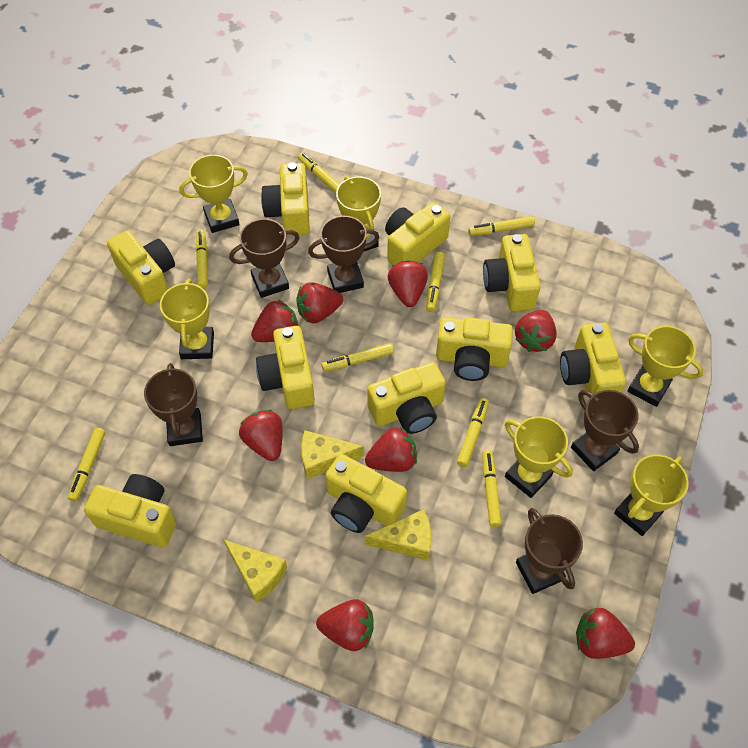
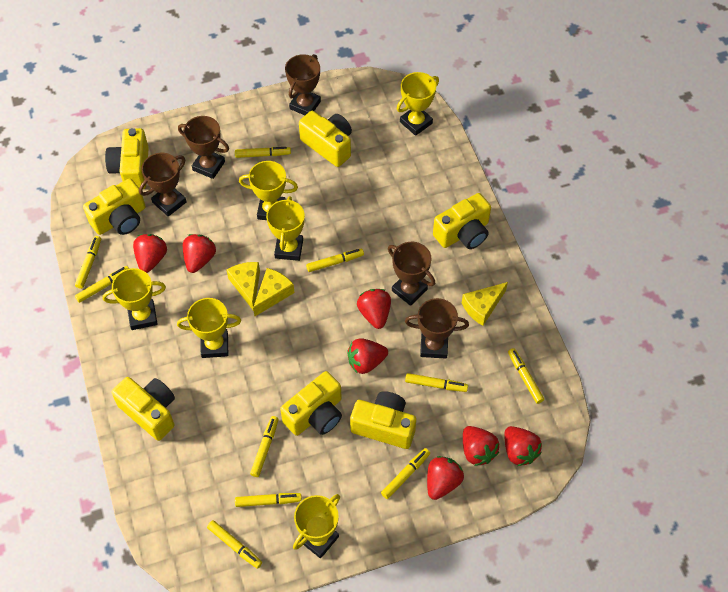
red strawberry: 8 -> 7
yellow camera: 10 -> 7
yellow marker: 8 -> 10

